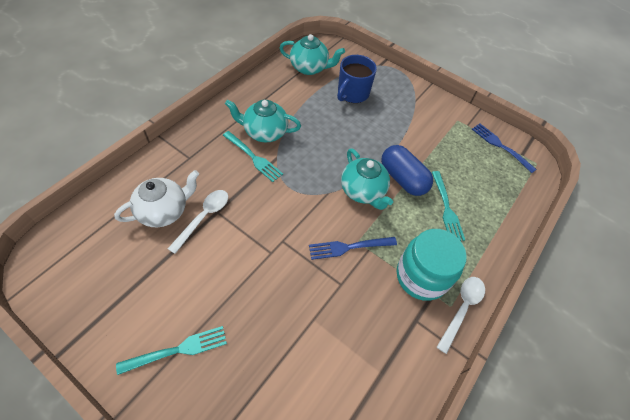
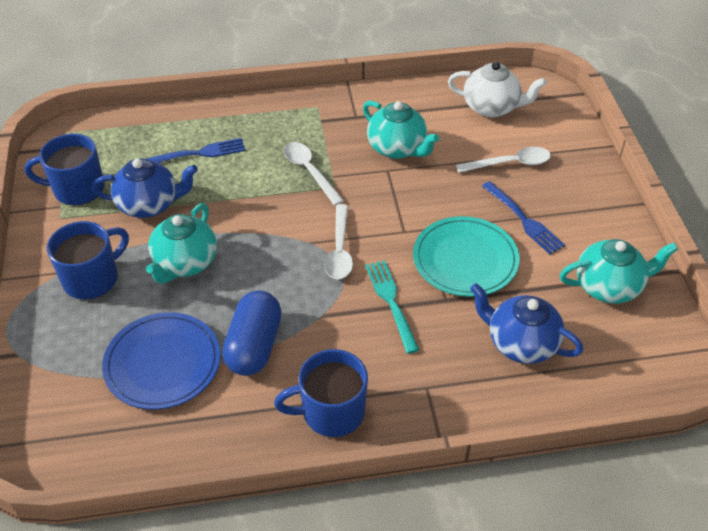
blue mug: 1 -> 3
blue plate: 0 -> 1
blue teapot: 0 -> 2
turquoise fork: 3 -> 1
turquoise jar: 1 -> 0
turquoise plate: 0 -> 1
white spoon: 2 -> 3

